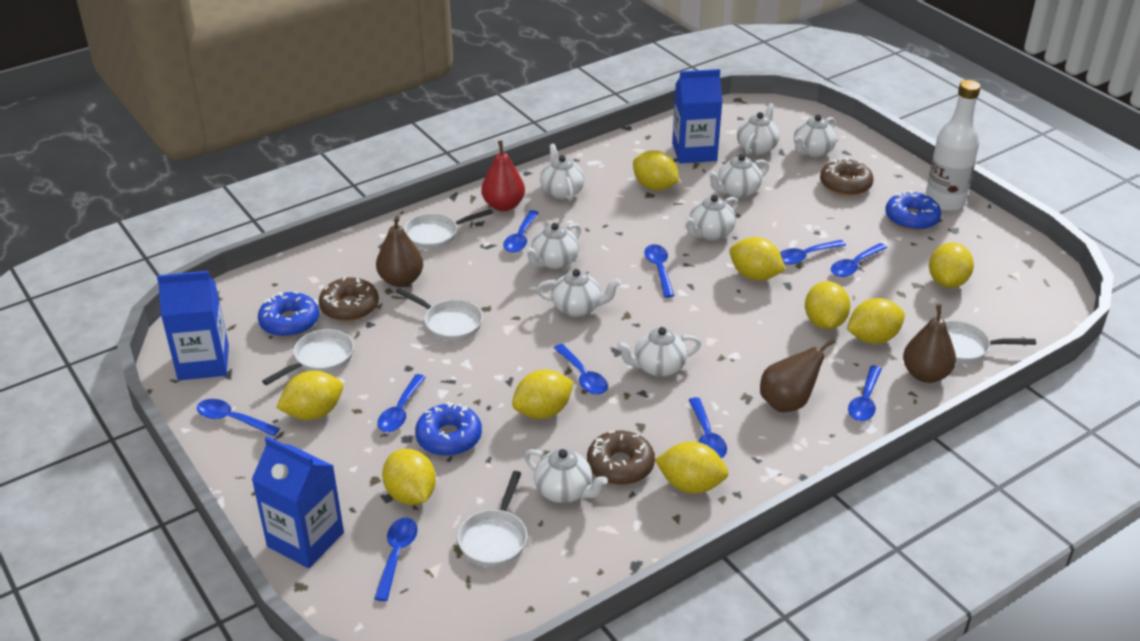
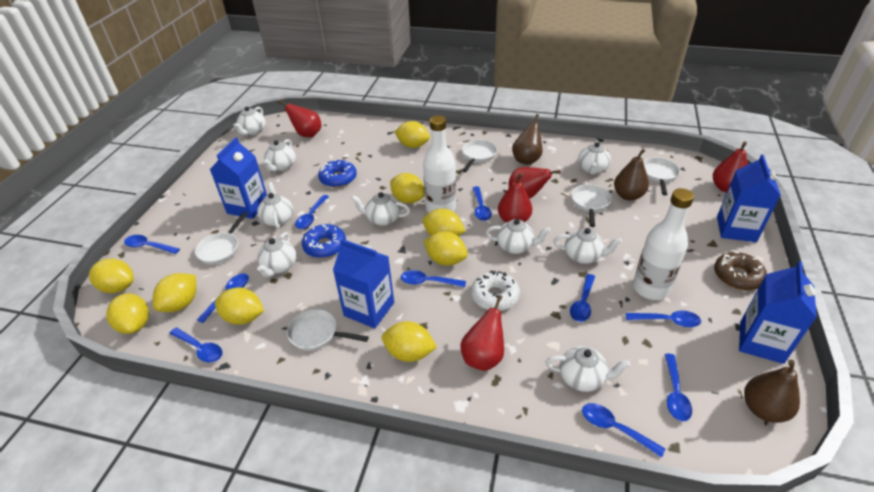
blue carton: 3 -> 4
blue donut: 3 -> 2
brown donut: 3 -> 1
red pear: 1 -> 5
white bottle: 1 -> 2
white donut: 0 -> 1

